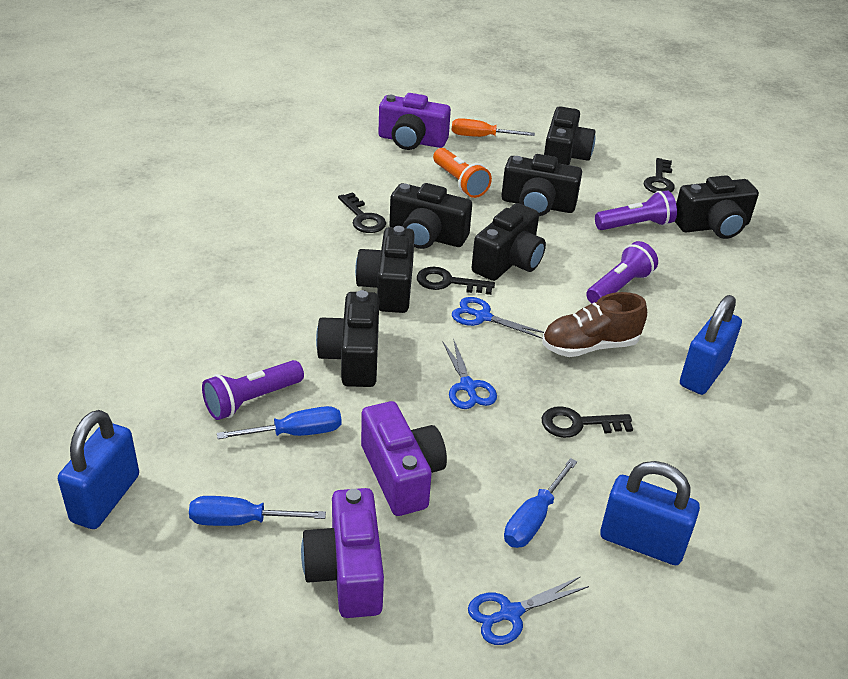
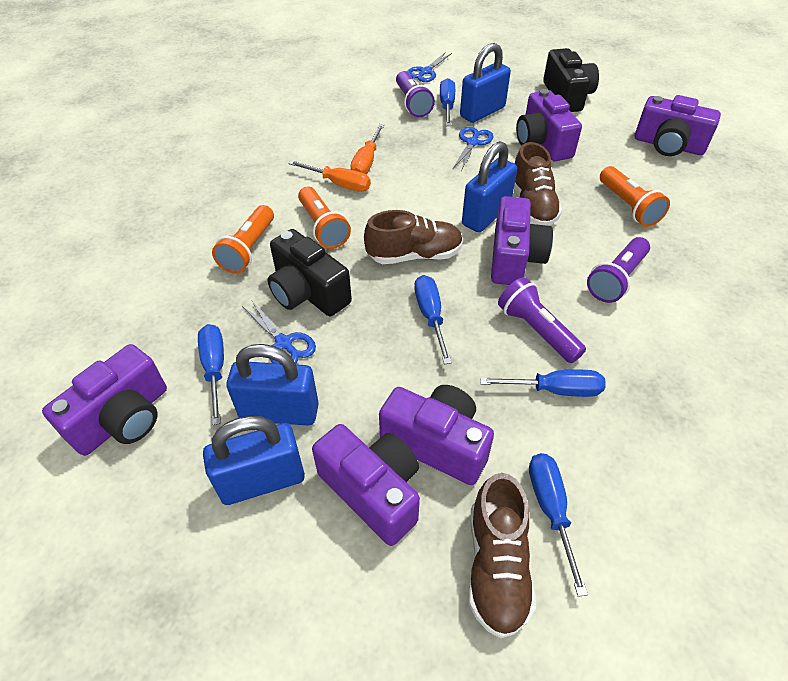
black camera: 7 -> 2
black key: 4 -> 0
blue padlock: 3 -> 4
blue screwdriver: 3 -> 5
brown shoe: 1 -> 3
orange flashlight: 1 -> 3
orange screwdriver: 1 -> 2
purple camera: 3 -> 6

